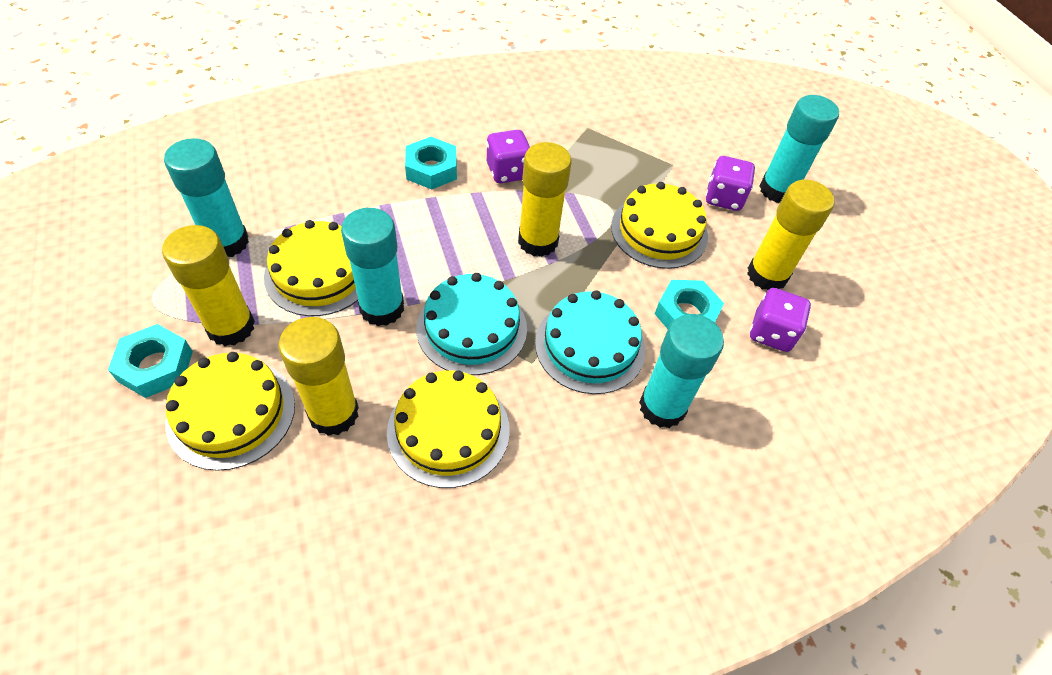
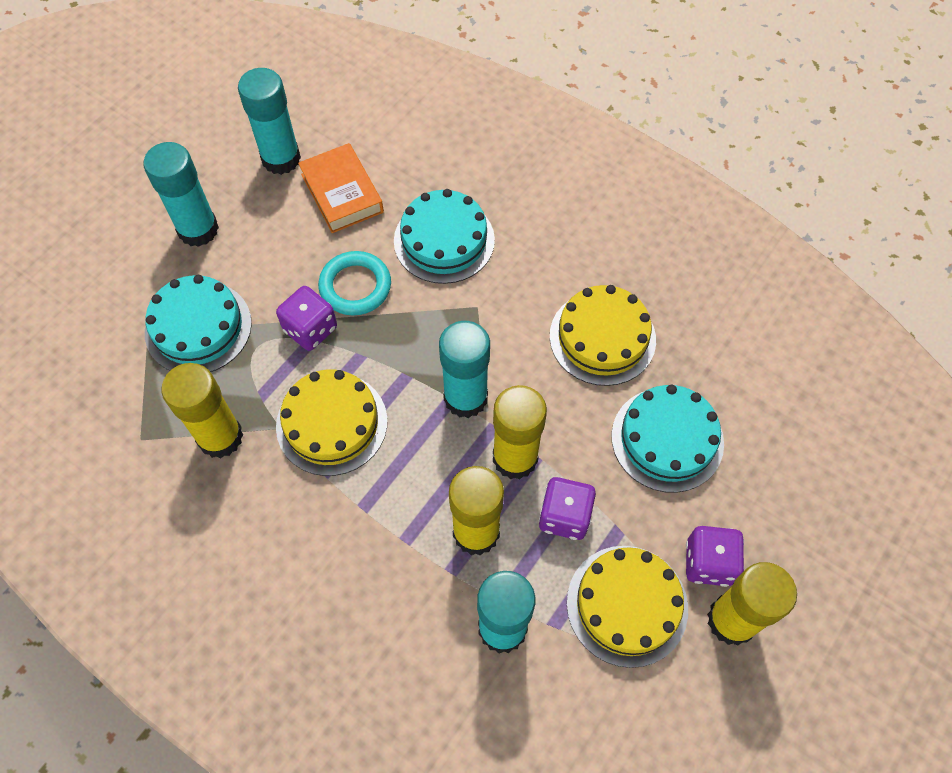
orange book: 0 -> 1
turquoise cake: 2 -> 3
turquoise nut: 3 -> 0
turquoise ring: 0 -> 1
yellow cake: 4 -> 3

